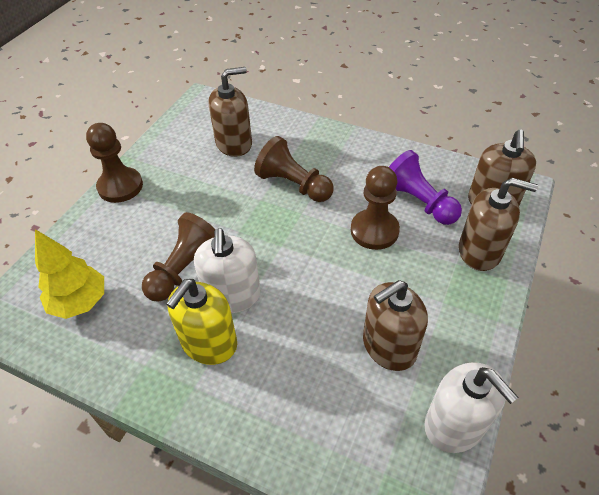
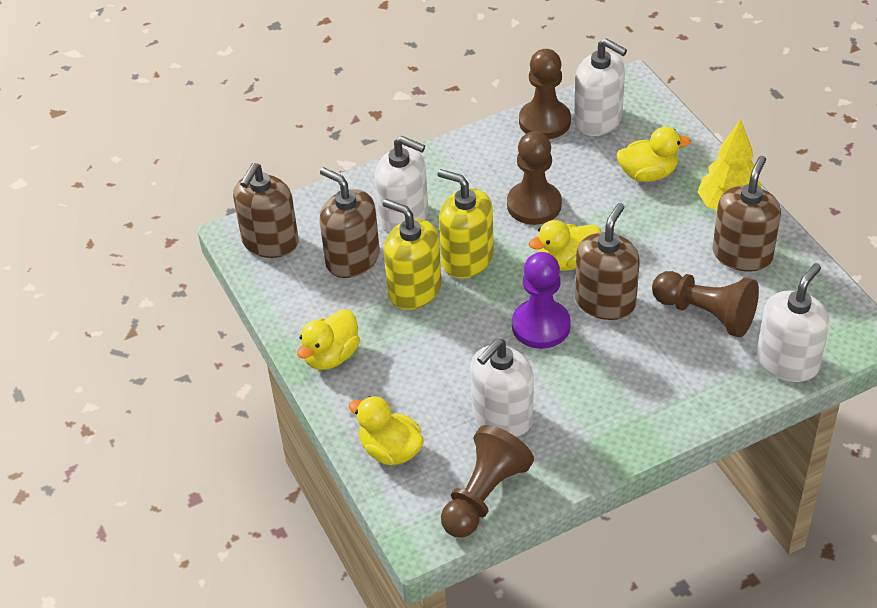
white soap dispenser: 2 -> 4
yellow duck: 0 -> 4
yellow soap dispenser: 1 -> 2

